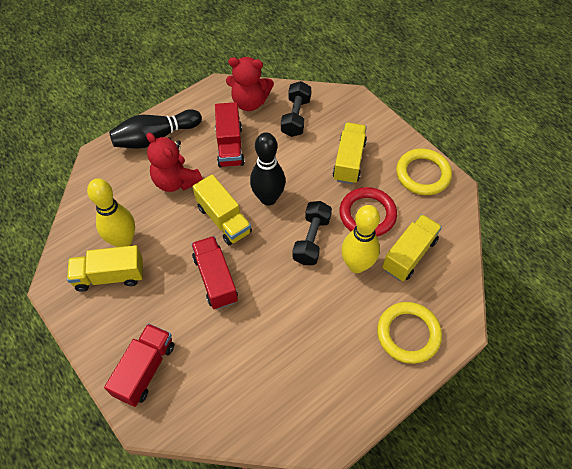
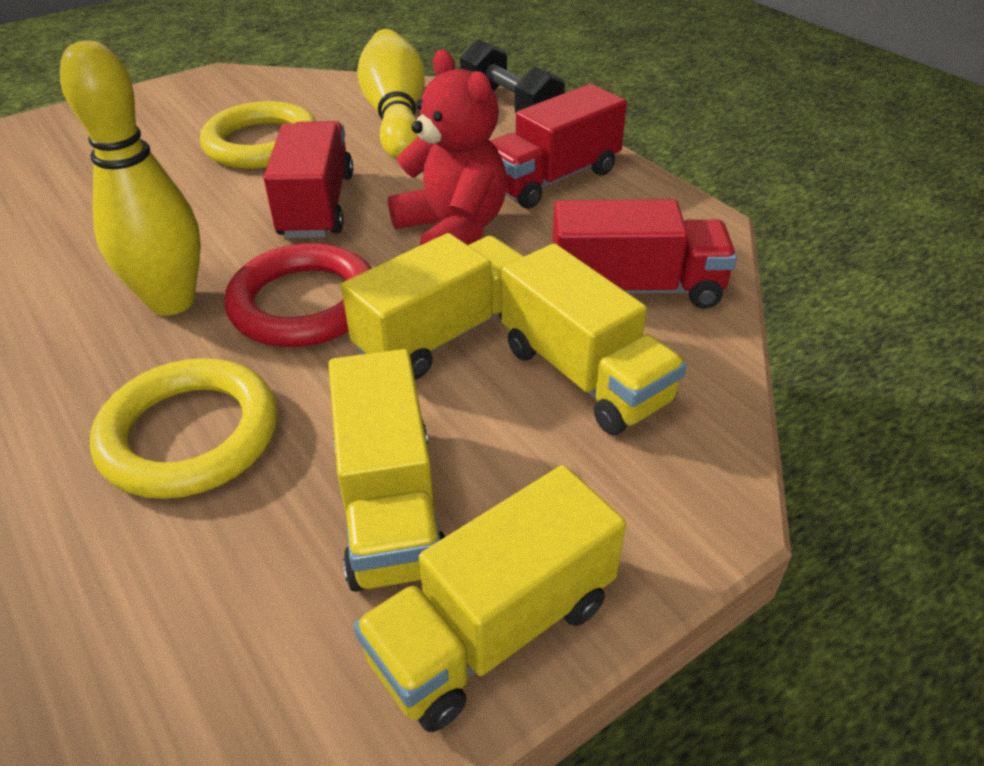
black bowling pin: 2 -> 0
black dumbbell: 2 -> 1
red teddy bear: 2 -> 1

